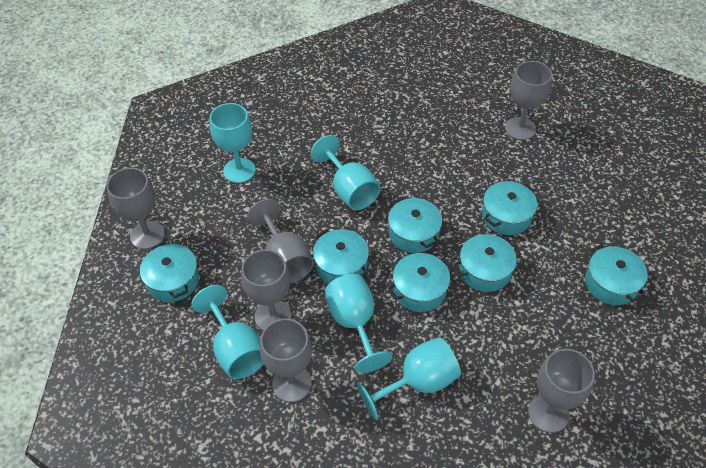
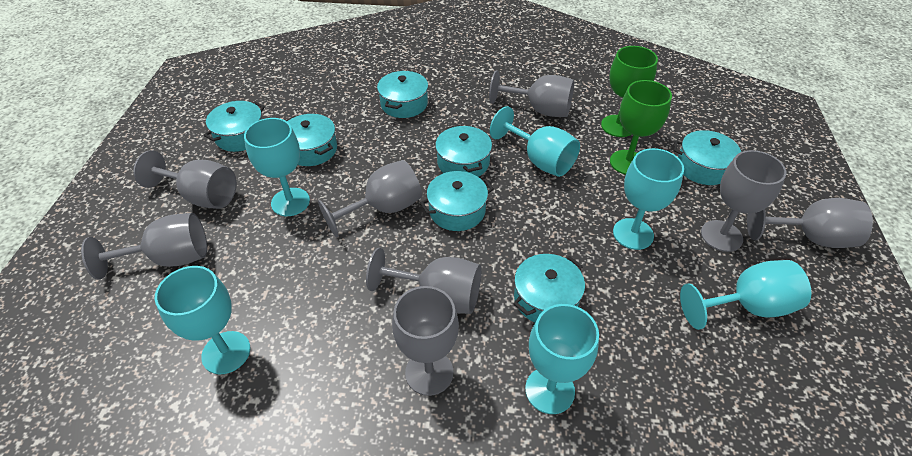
green goblet: 0 -> 2
grey goblet: 6 -> 8
turquoise goblet: 5 -> 6

